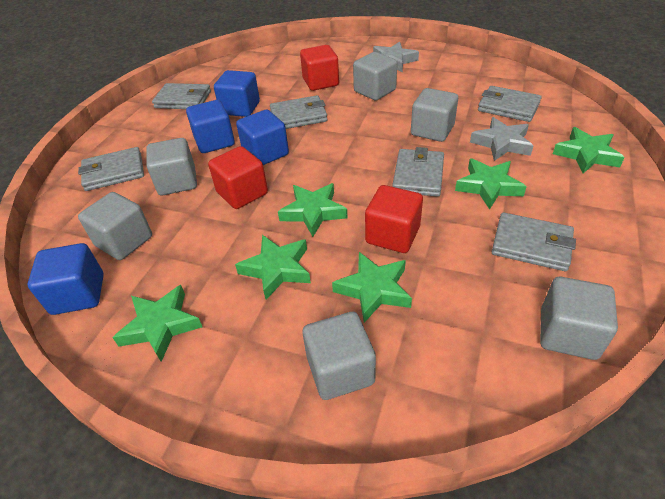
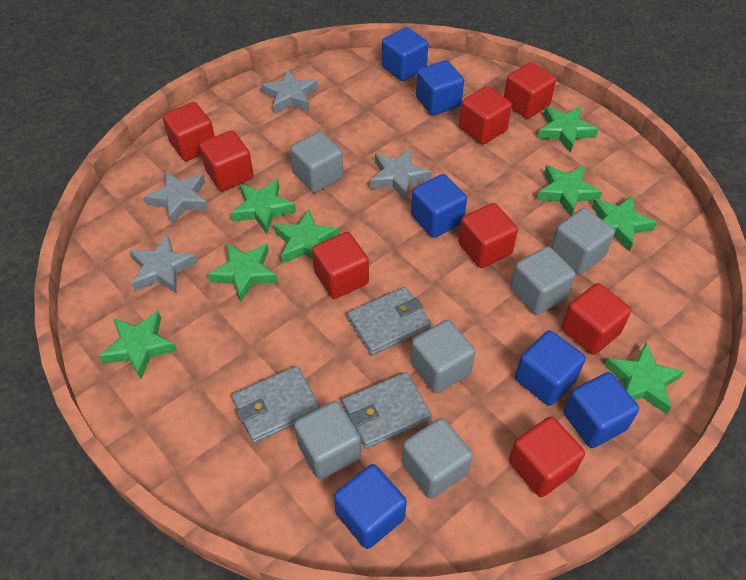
blue cube: 4 -> 6
green star: 6 -> 8
grey star: 2 -> 4
grey wallet: 6 -> 3
red cube: 3 -> 8

